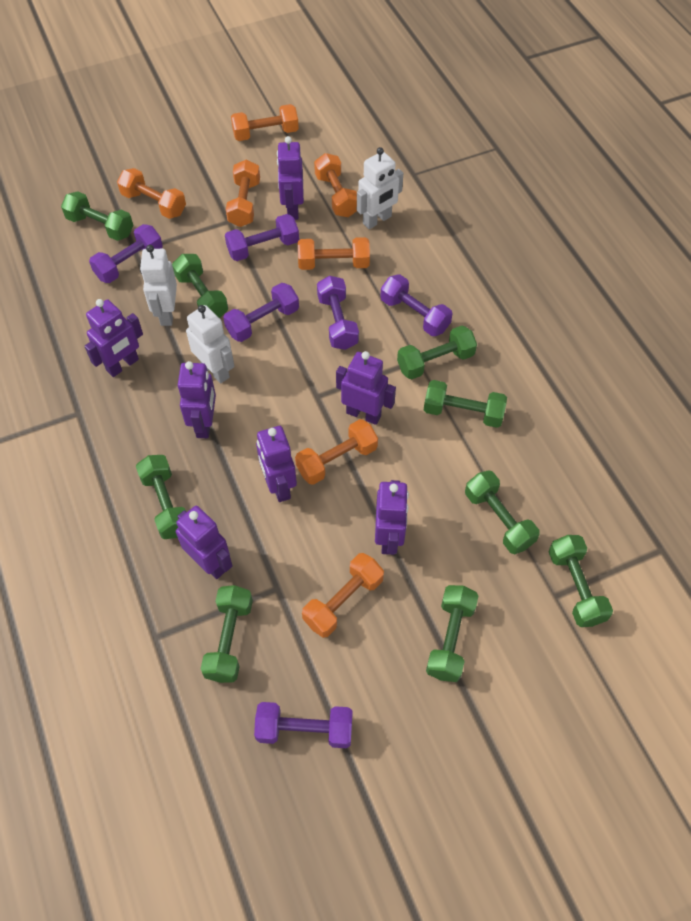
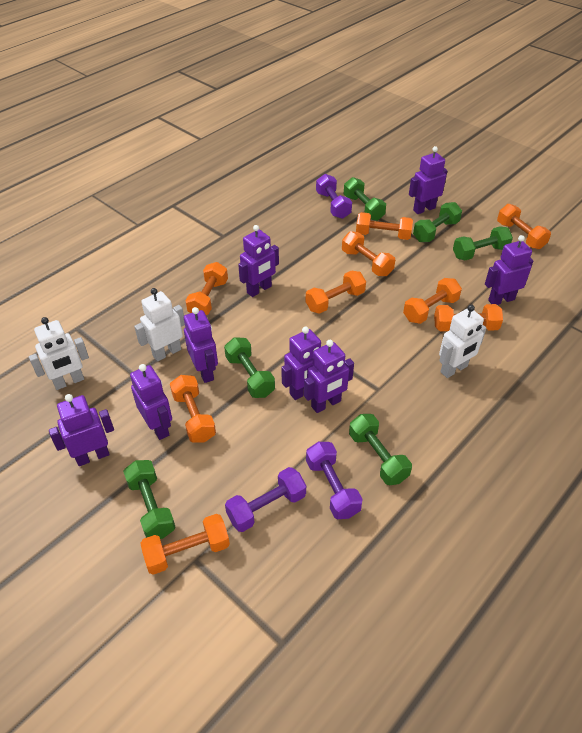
green dumbbell: 9 -> 6
orange dumbbell: 7 -> 9
purple dumbbell: 6 -> 3
purple robot: 7 -> 8

